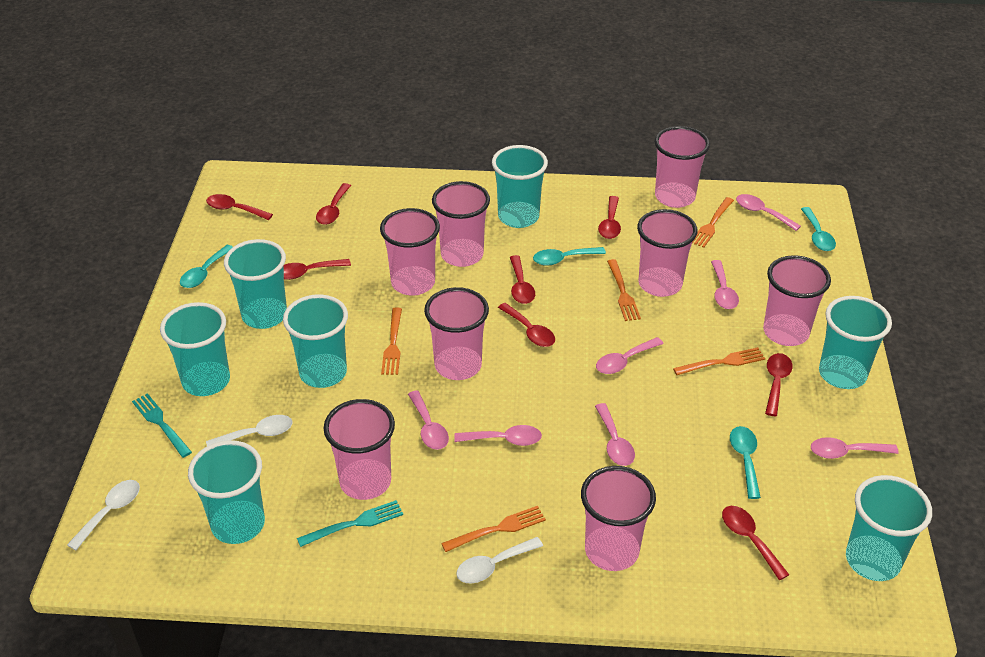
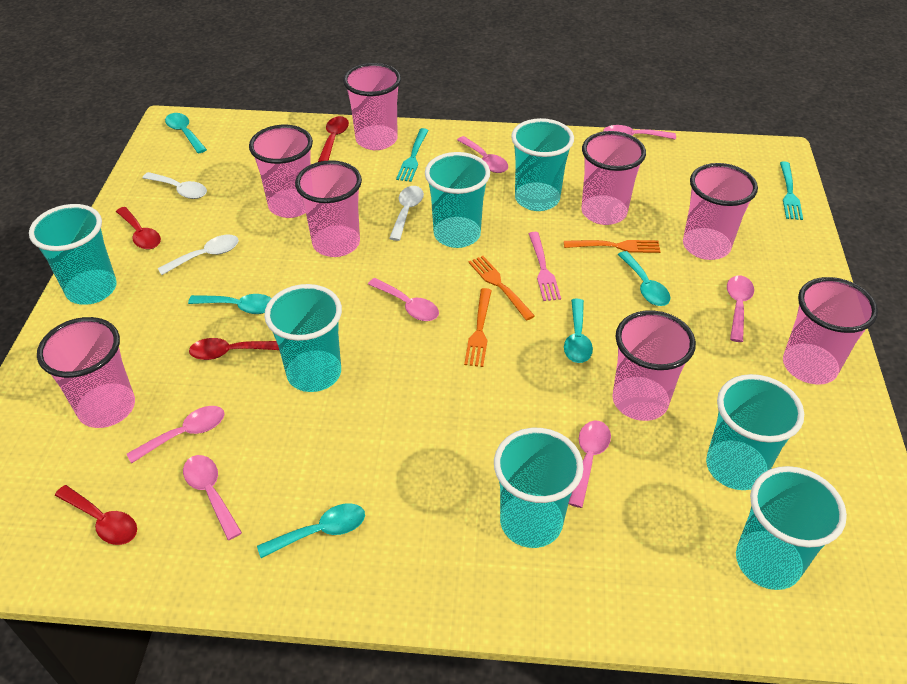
orange fork: 5 -> 3
pink fork: 0 -> 1
red spoon: 8 -> 4
turquoise spoon: 4 -> 5

